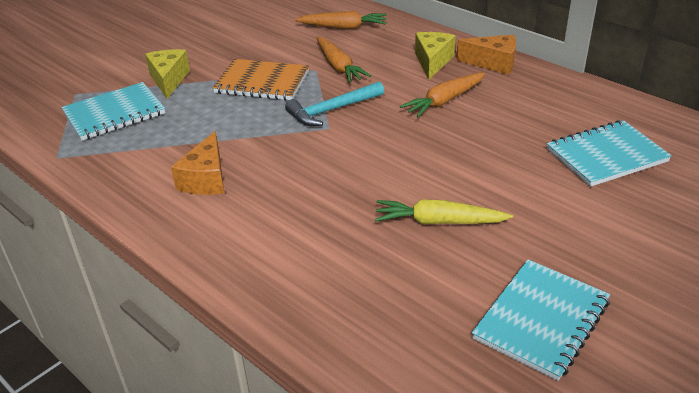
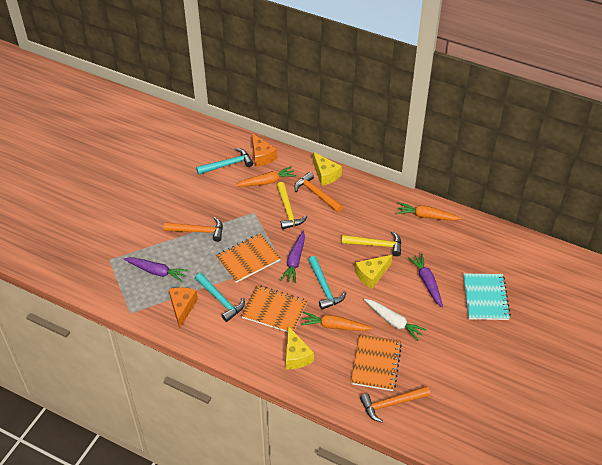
orange hammer: 0 -> 3
orange notebook: 1 -> 3
purple carrot: 0 -> 3
turquoise hammer: 1 -> 3
turquoise notebook: 3 -> 1
white carrot: 0 -> 1
yellow carrot: 1 -> 0
yellow cheese: 2 -> 3
yellow hammer: 0 -> 2

